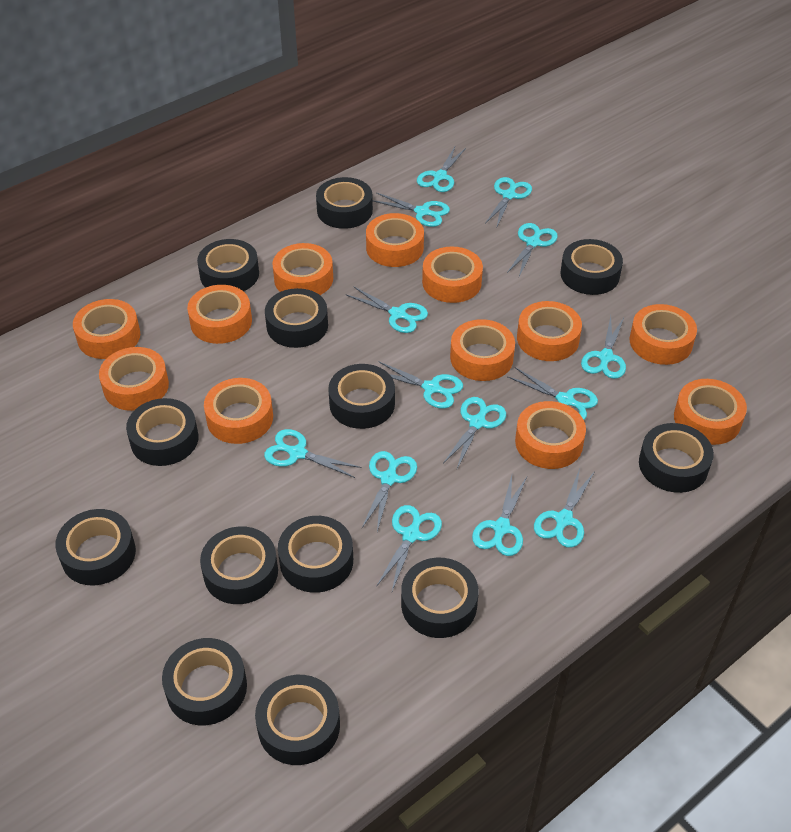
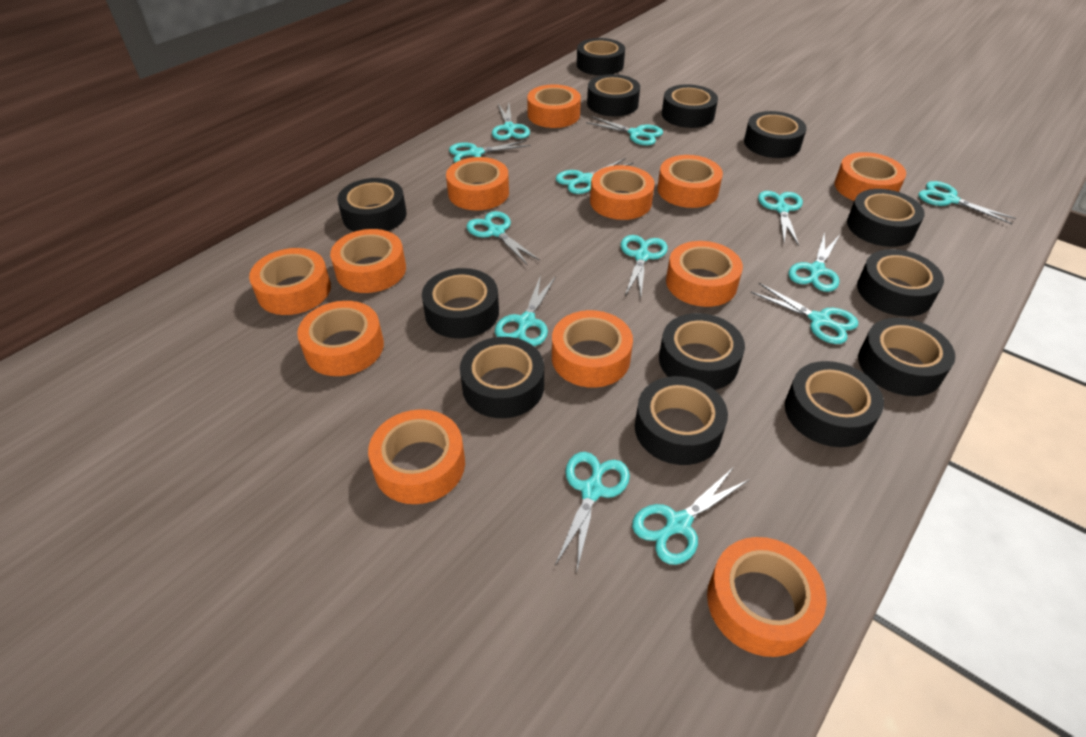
turquoise scissors: 14 -> 13

